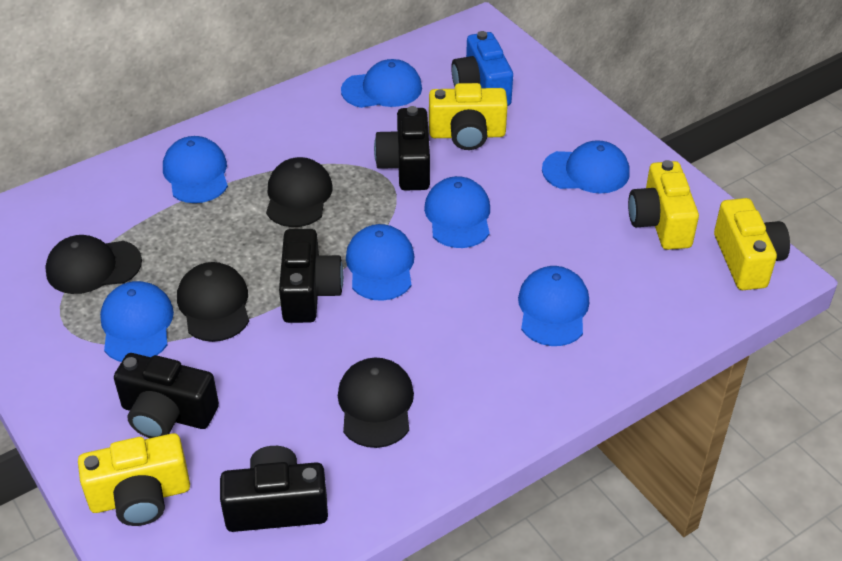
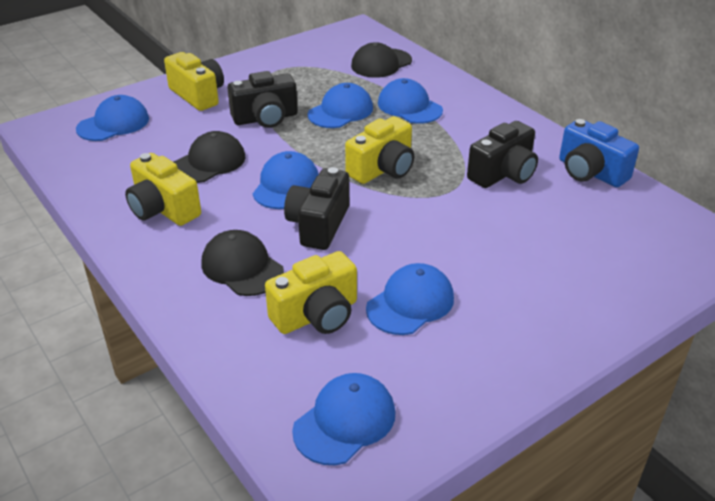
black camera: 4 -> 3
black cap: 4 -> 3
blue cap: 7 -> 6

